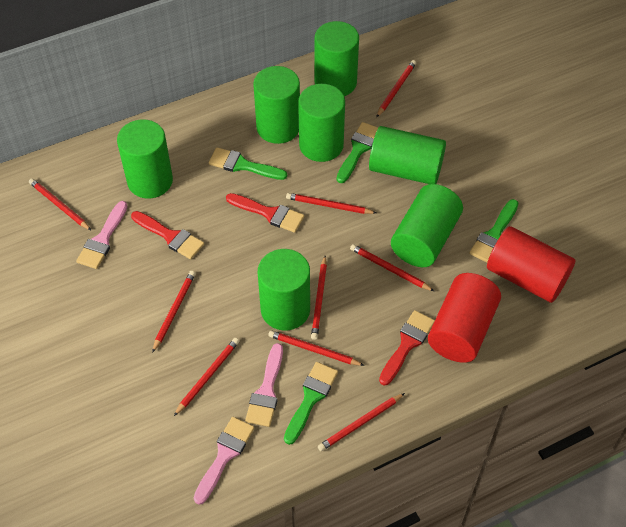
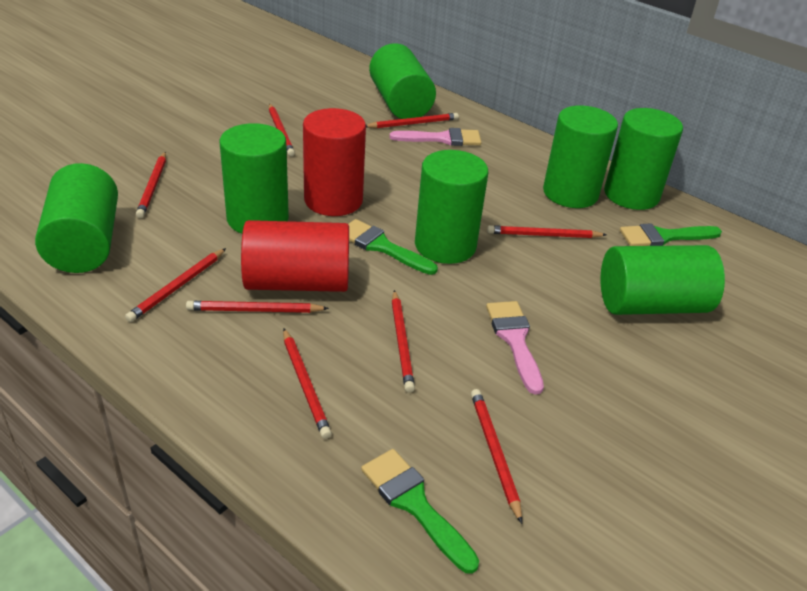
green brush: 4 -> 3
pink brush: 3 -> 2
red brush: 3 -> 0

